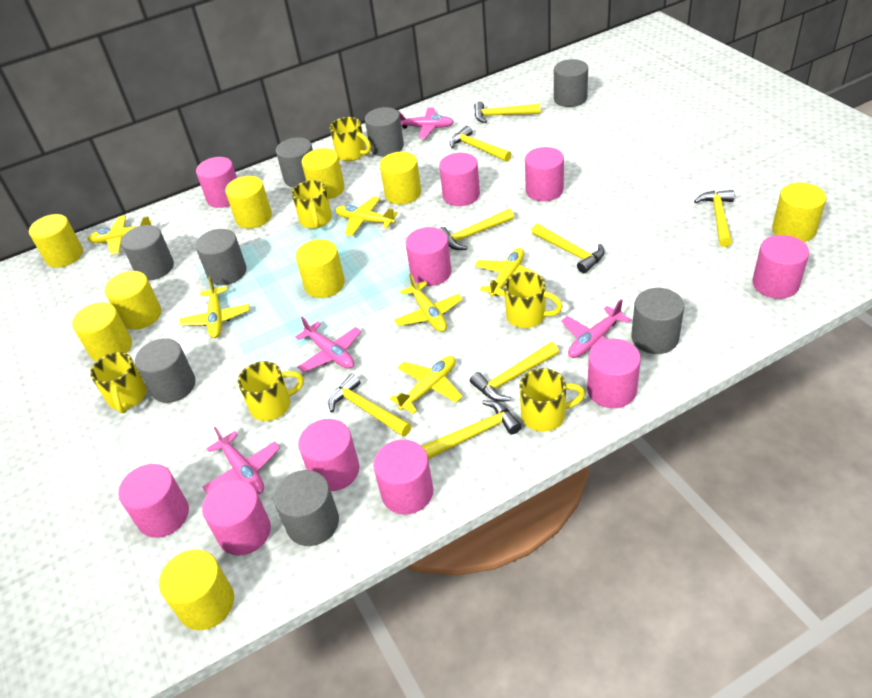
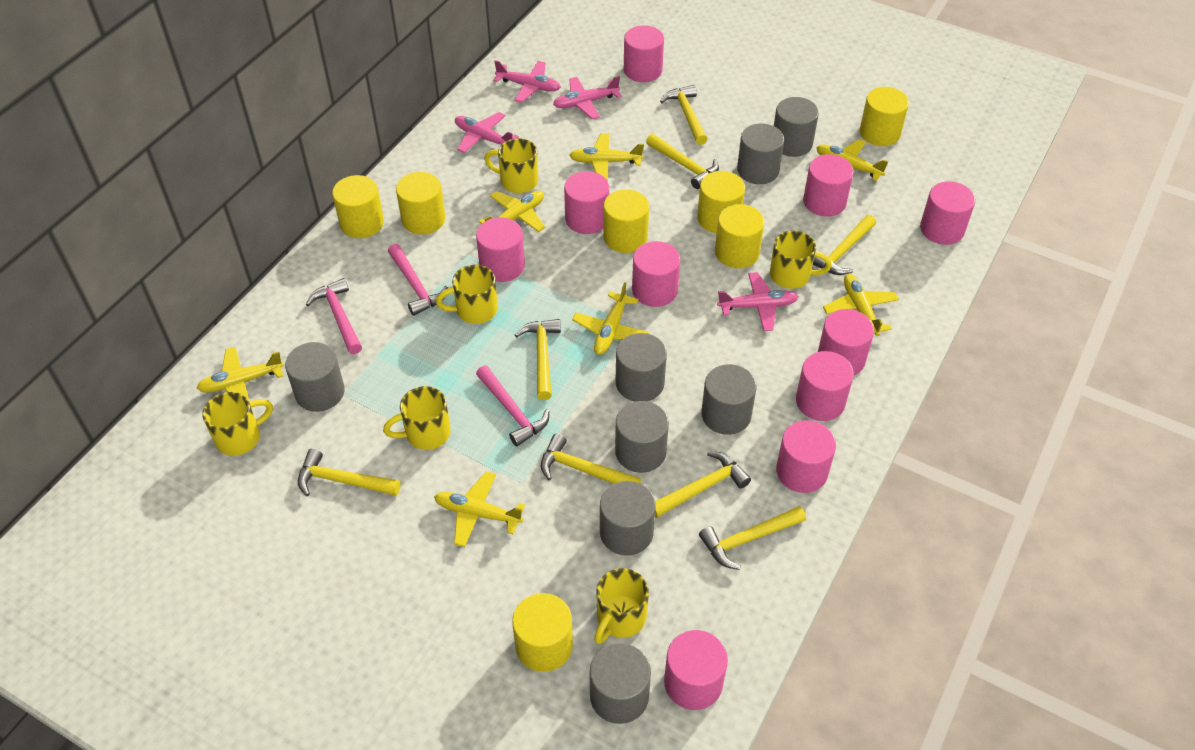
pink hammer: 0 -> 3
yellow cylinder: 9 -> 7
yellow plane: 6 -> 7

